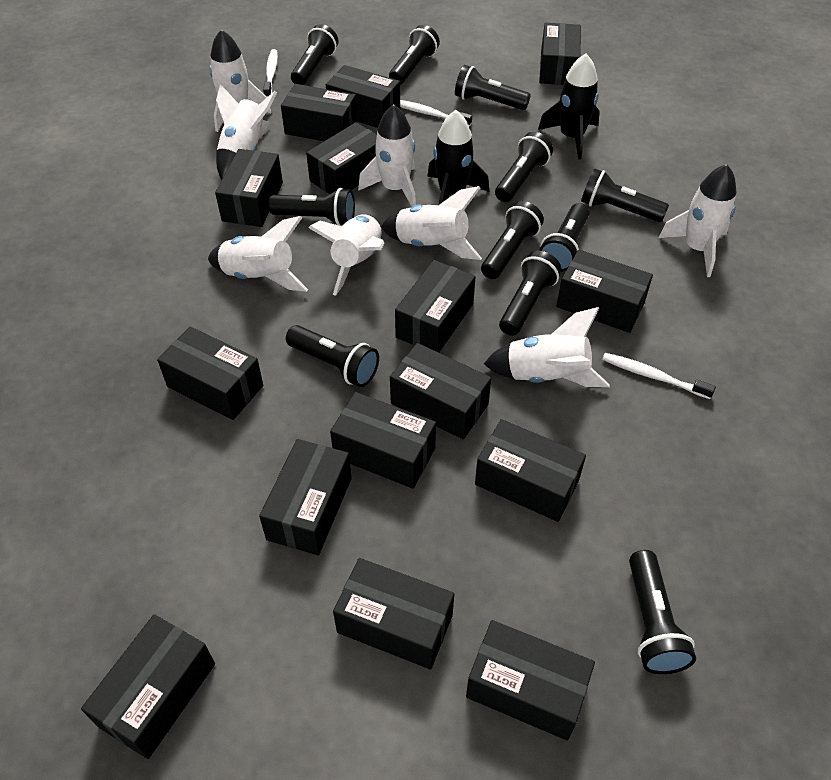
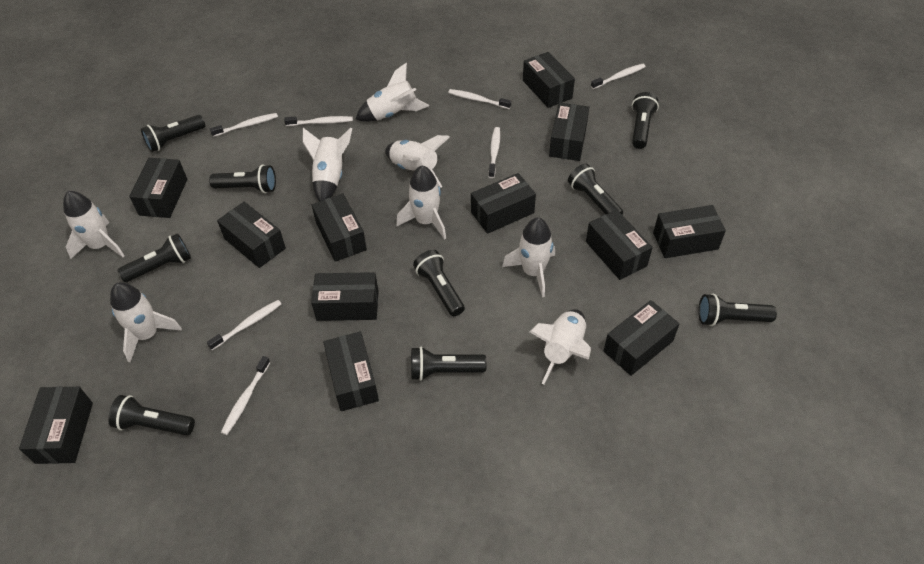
black box: 15 -> 12
black flashlight: 11 -> 9
black rocket: 2 -> 0
white toothbrush: 3 -> 7

